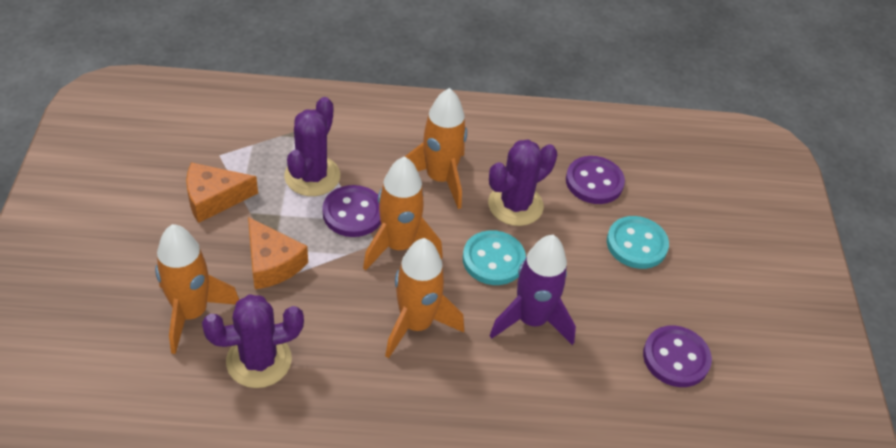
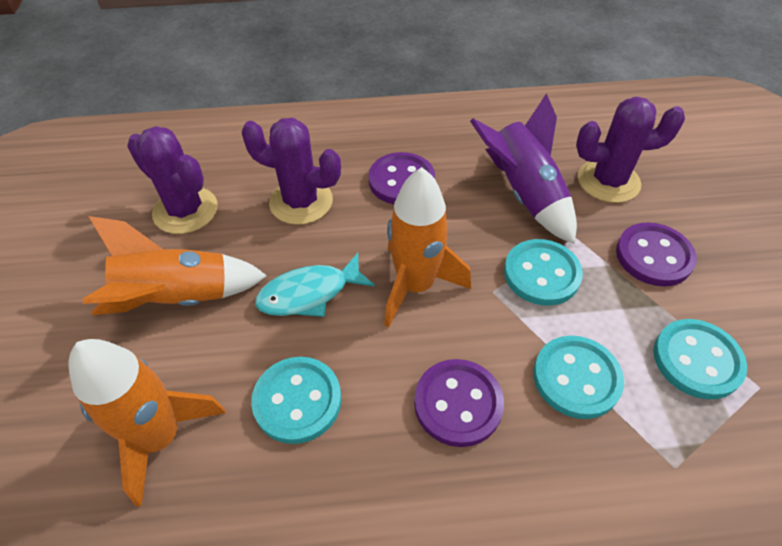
orange cheese: 2 -> 0
orange rocket: 4 -> 3
turquoise button: 2 -> 4
turquoise fish: 0 -> 1

